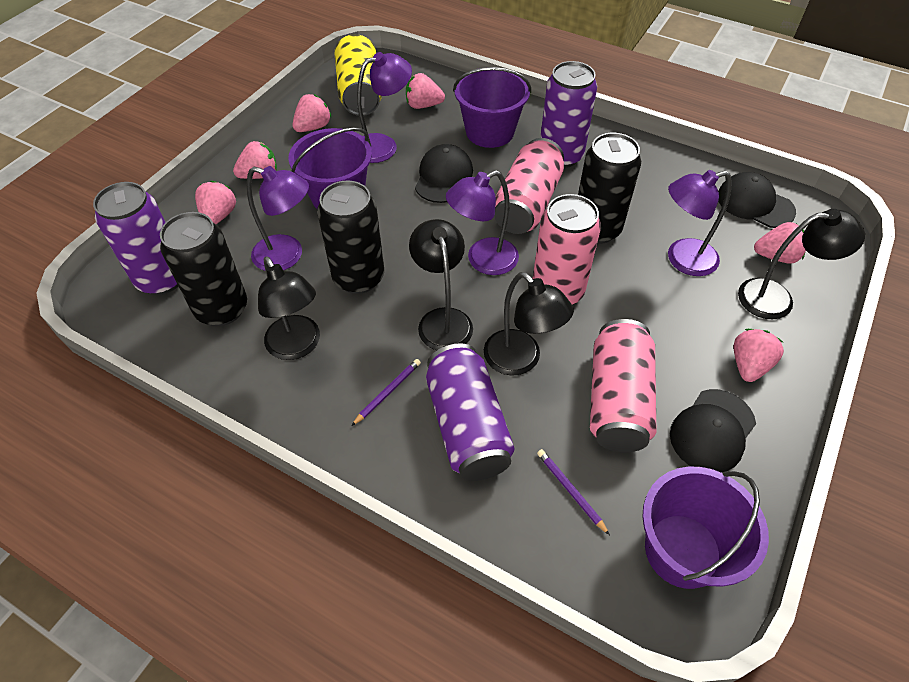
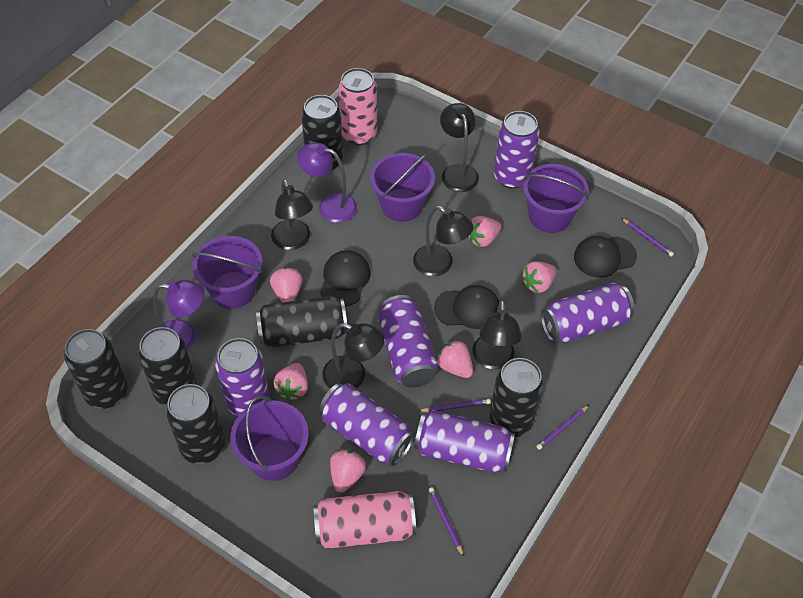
black can: 3 -> 6
black lamp: 4 -> 5
pink can: 3 -> 2
purple bucket: 3 -> 4
purple can: 3 -> 6
purple lamp: 4 -> 2
purple pencil: 2 -> 4
yellow can: 1 -> 0

